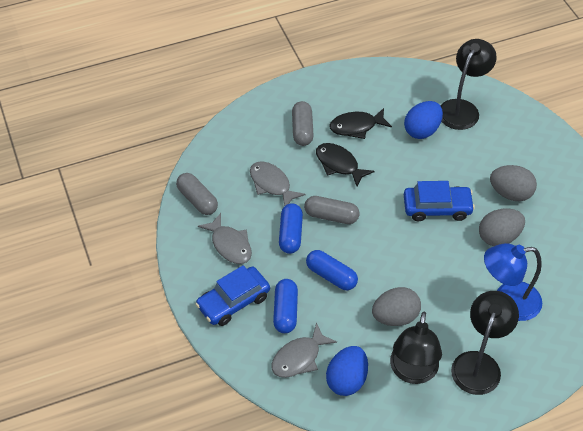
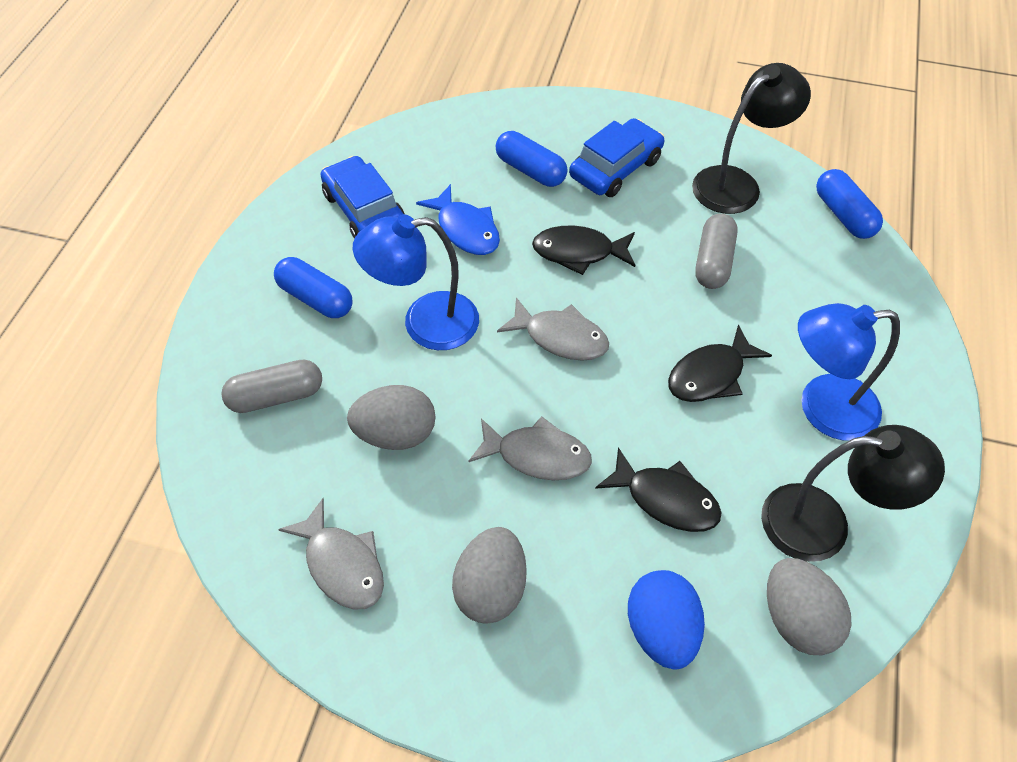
black fish: 2 -> 3
black lamp: 3 -> 2
blue egg: 2 -> 1
blue fish: 0 -> 1
blue lamp: 1 -> 2
grey capsule: 3 -> 2

